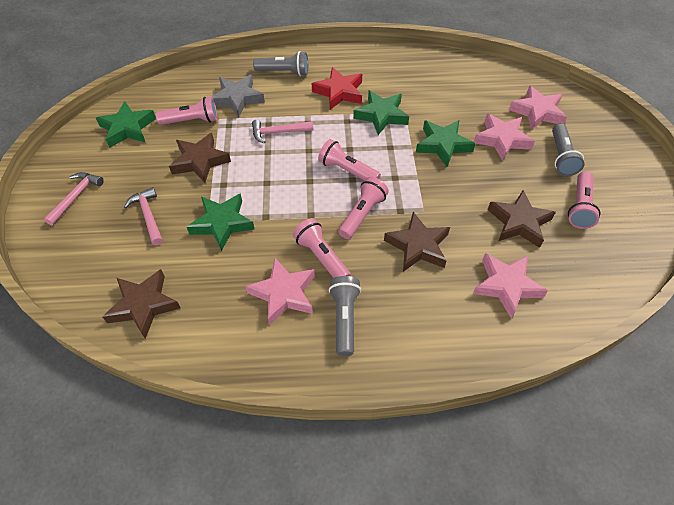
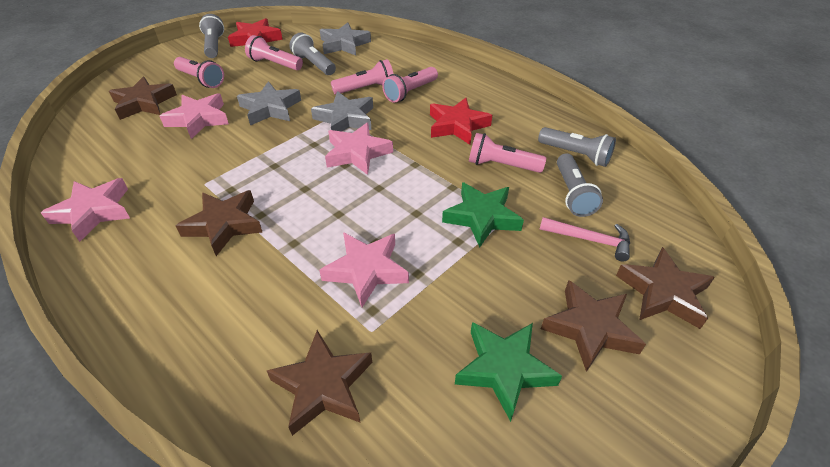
brown star: 4 -> 5
green star: 4 -> 2
grey flashlight: 3 -> 4
grey star: 1 -> 3
pink hammer: 3 -> 1
red star: 1 -> 2

